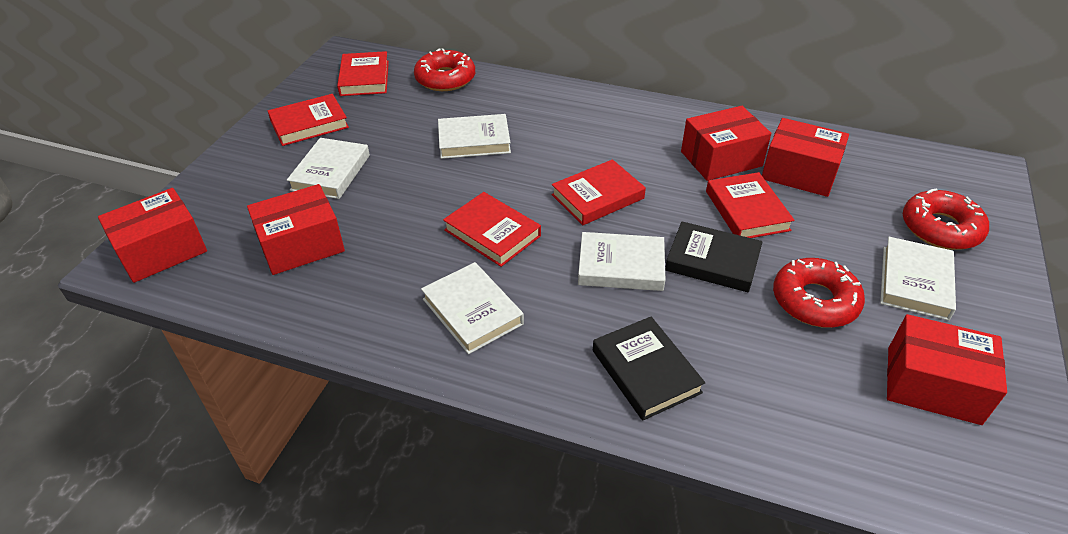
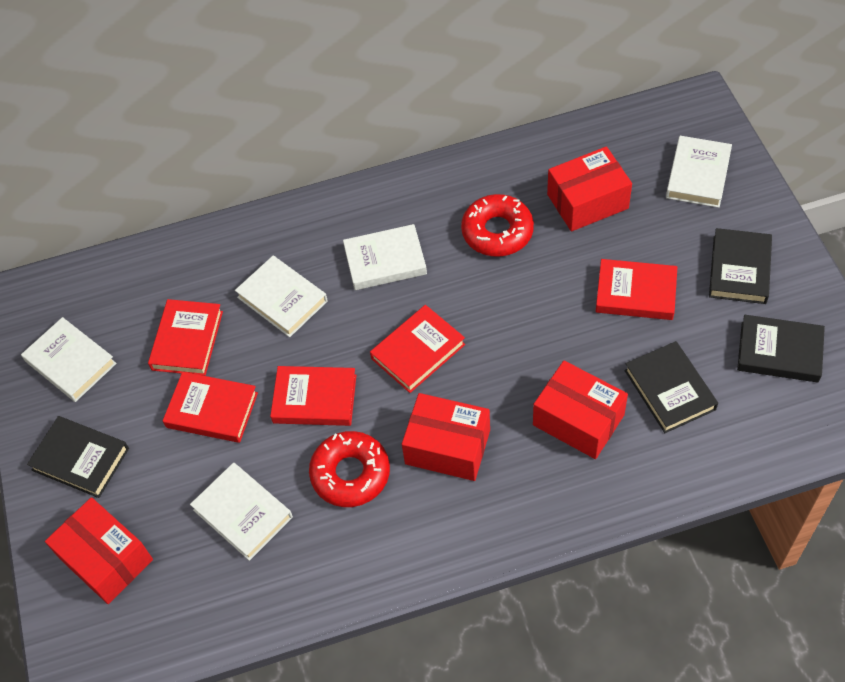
black book: 2 -> 4
red box: 5 -> 4
red donut: 3 -> 2

